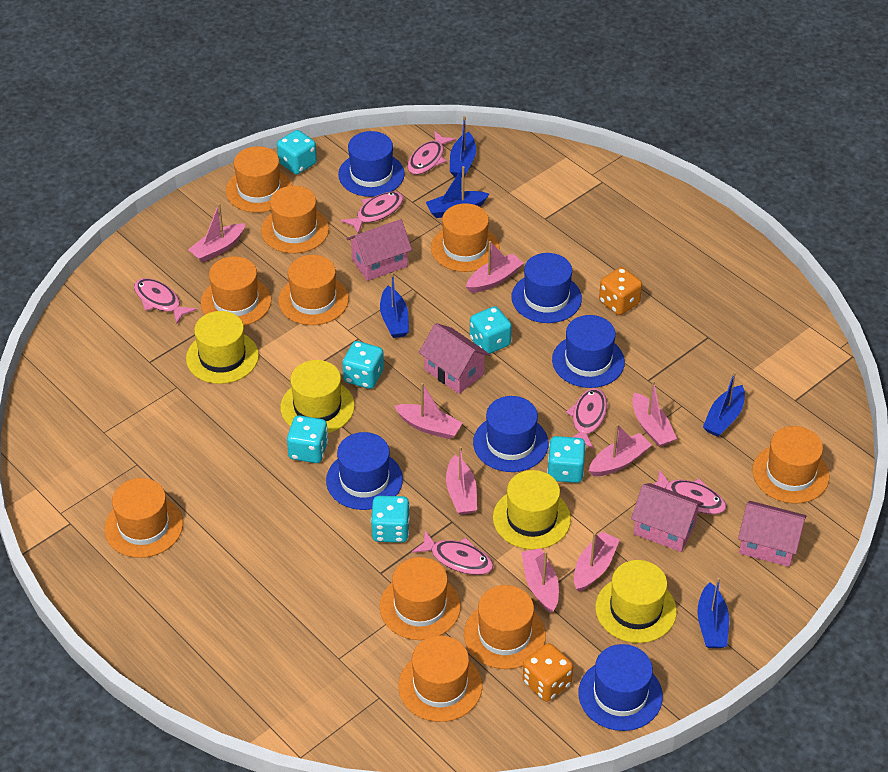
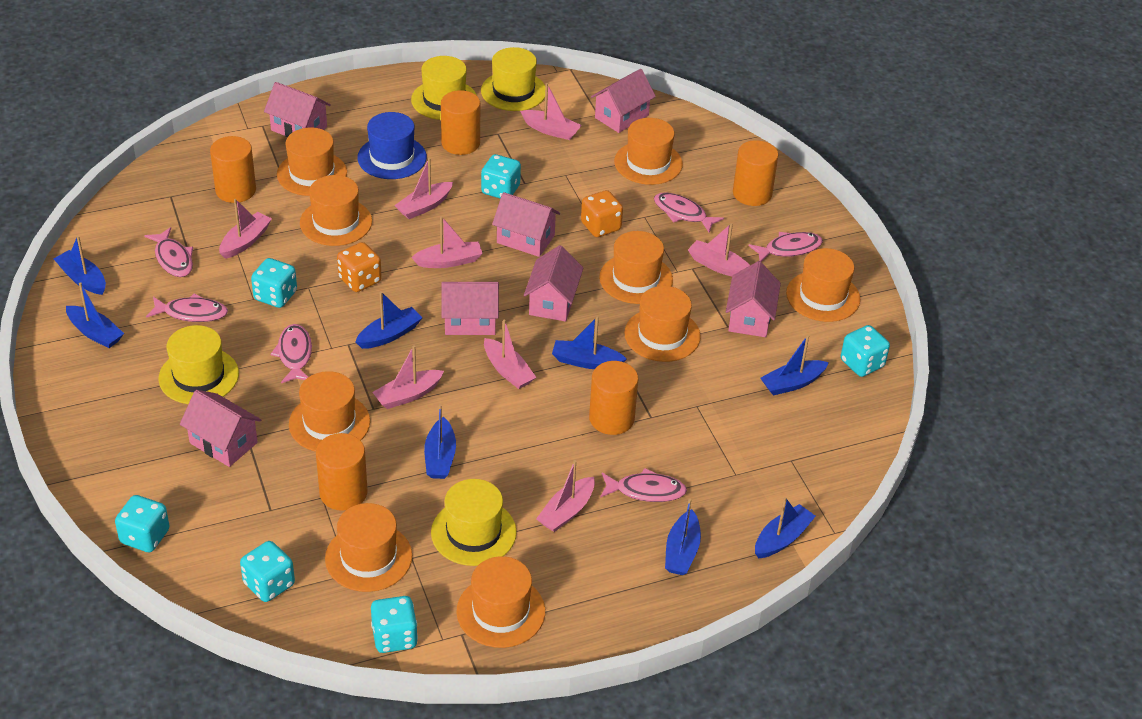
blue boat: 5 -> 8
blue hat: 6 -> 1
orange cylinder: 0 -> 5
orange hat: 10 -> 9
pink house: 4 -> 7

